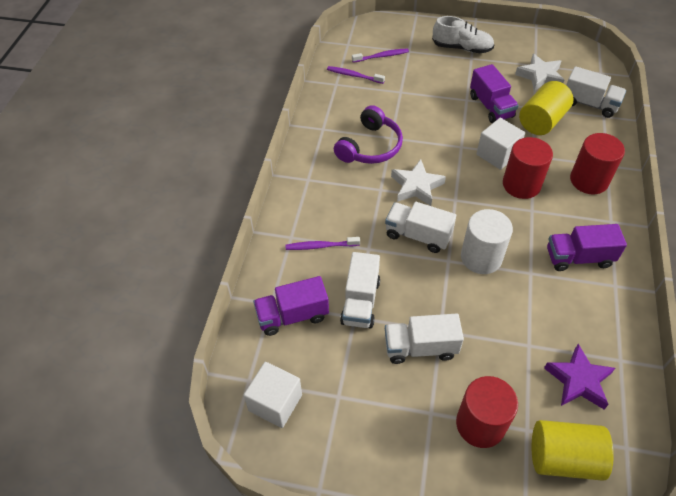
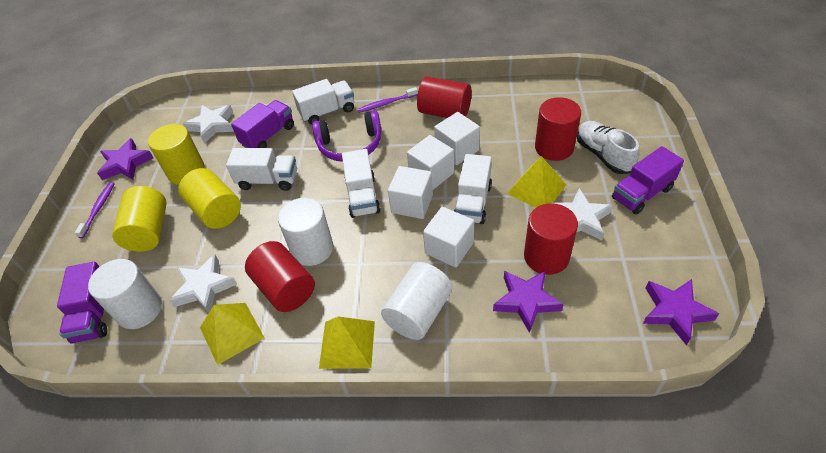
purple star: 1 -> 3
purple toothbrush: 3 -> 2
red cylinder: 3 -> 4
white cube: 2 -> 4
white cylinder: 1 -> 3
white star: 2 -> 3
yellow cylinder: 2 -> 3
yellow pyramid: 0 -> 3

